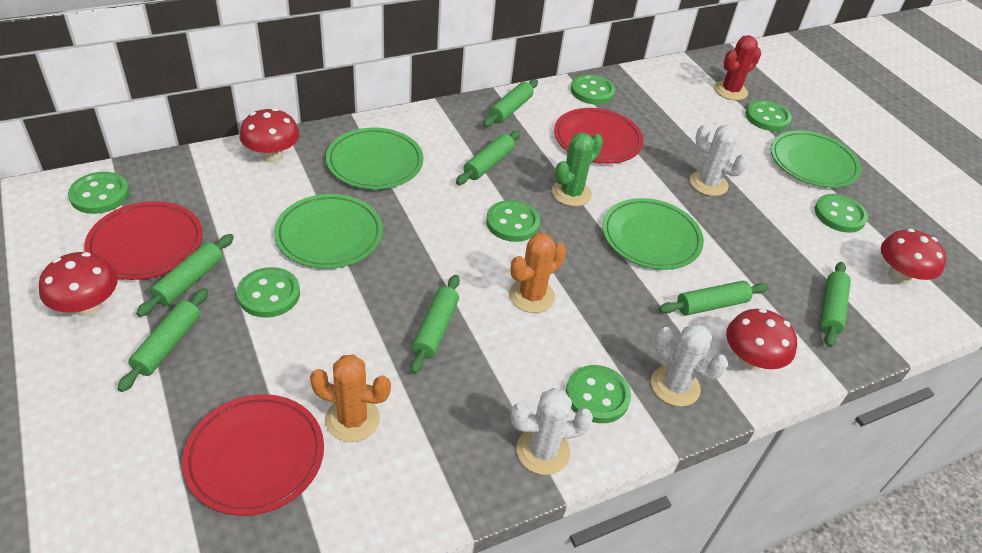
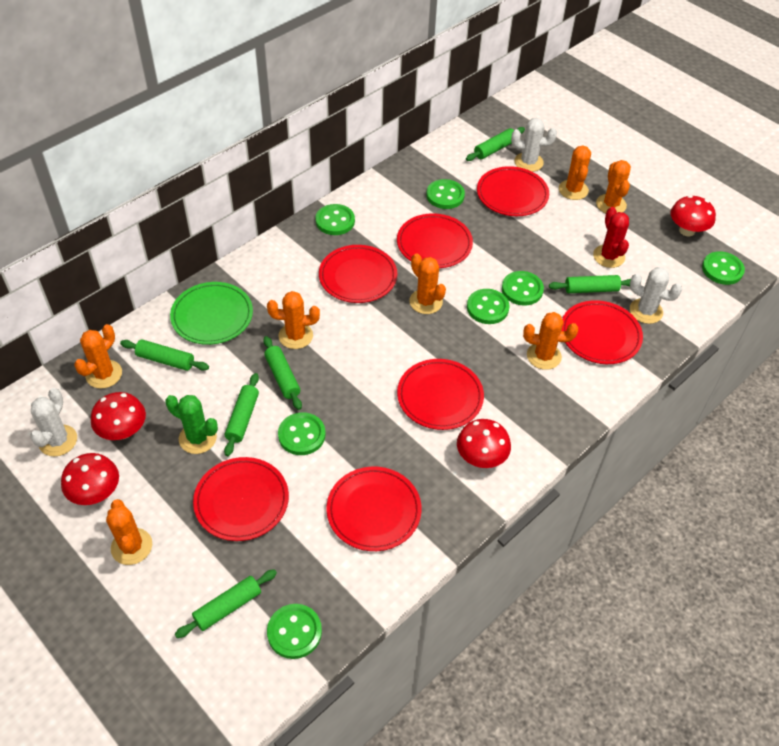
green plate: 4 -> 1
green rolling pin: 7 -> 6
orange cactus: 2 -> 7
red plate: 3 -> 7

